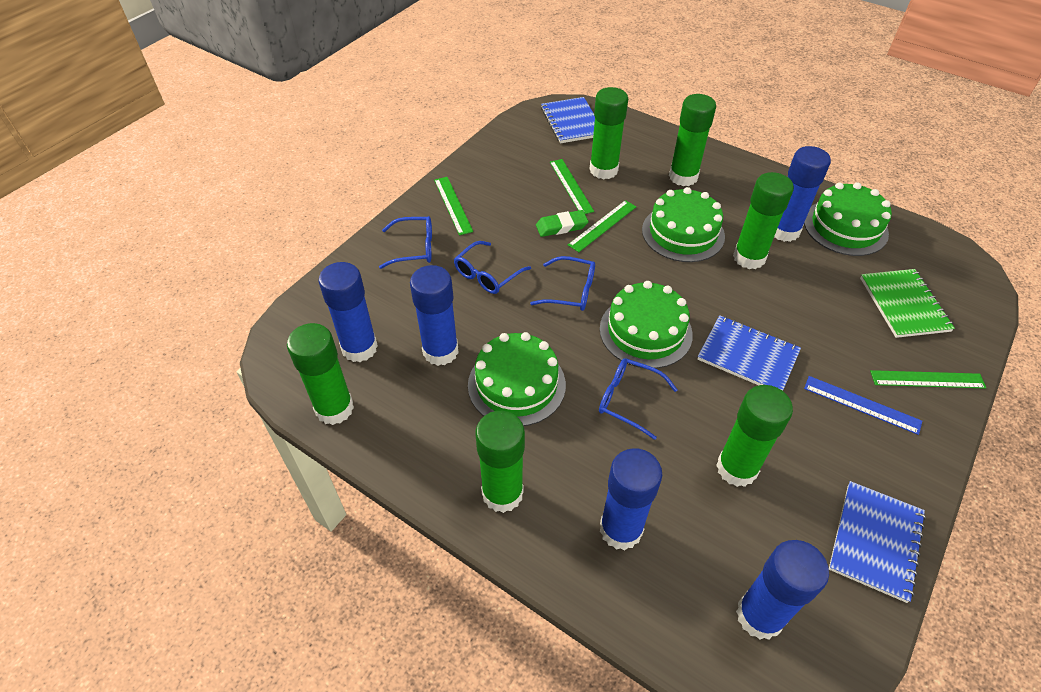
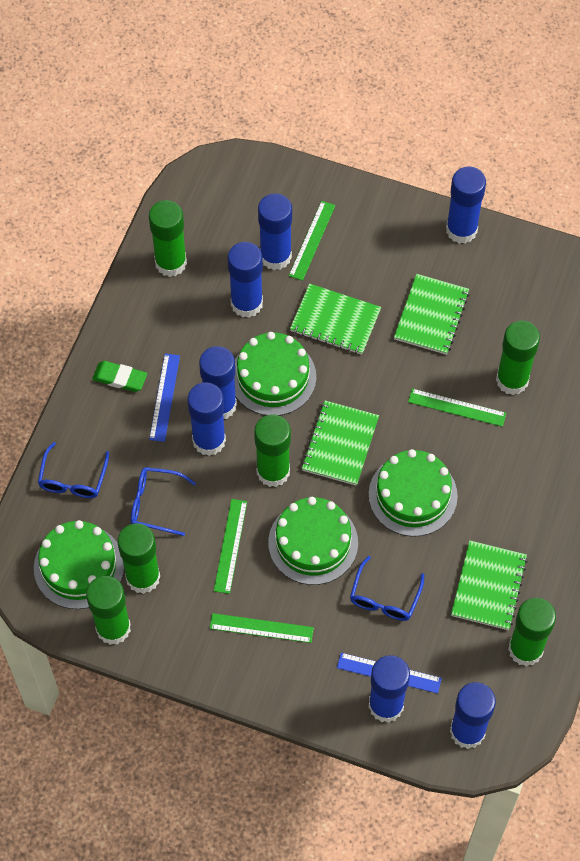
blue glasses: 4 -> 3
blue glue stick: 5 -> 7
blue notebook: 3 -> 0
blue ruler: 1 -> 2
green notebook: 1 -> 4

